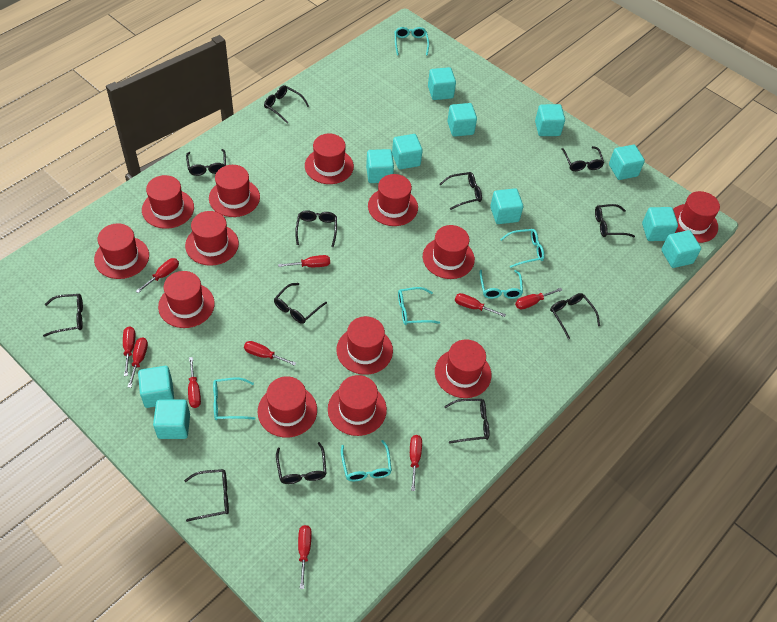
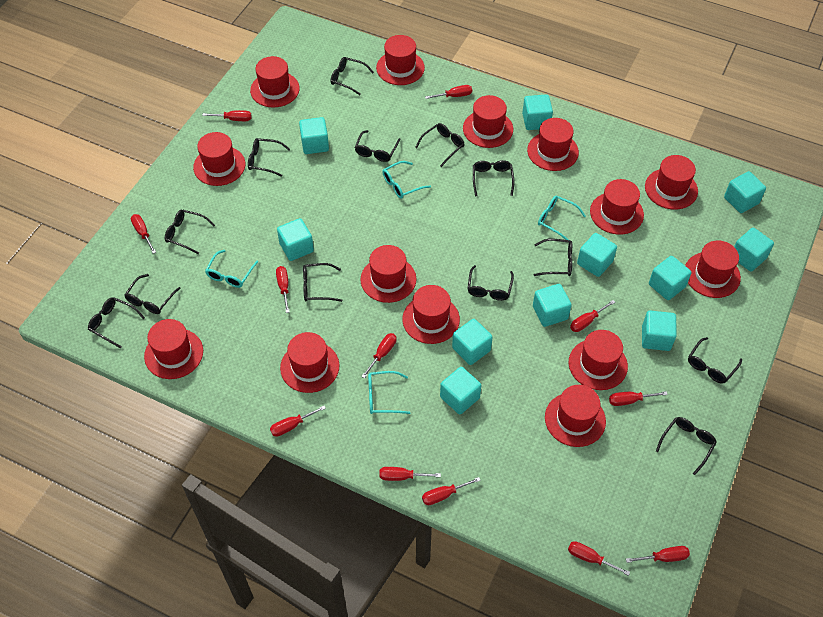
black glasses: 12 -> 13
red hat: 13 -> 14
red screwdriver: 10 -> 12
turquoise glasses: 6 -> 4

